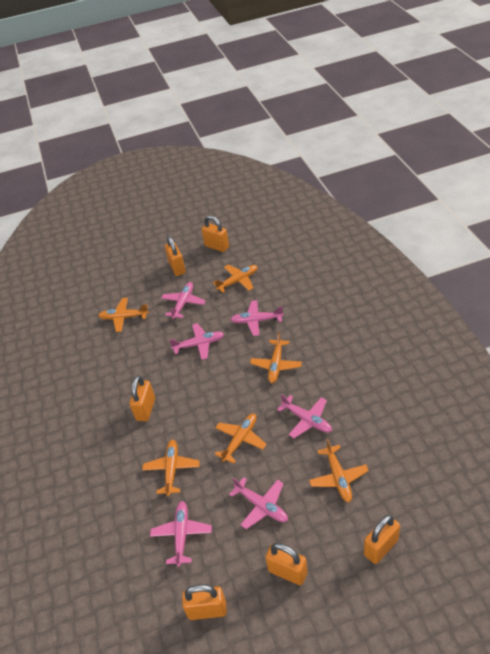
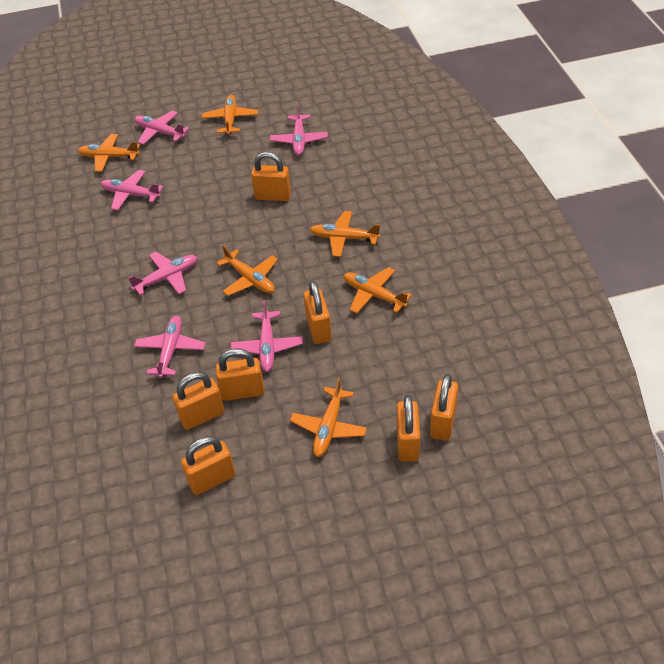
orange padlock: 6 -> 7

